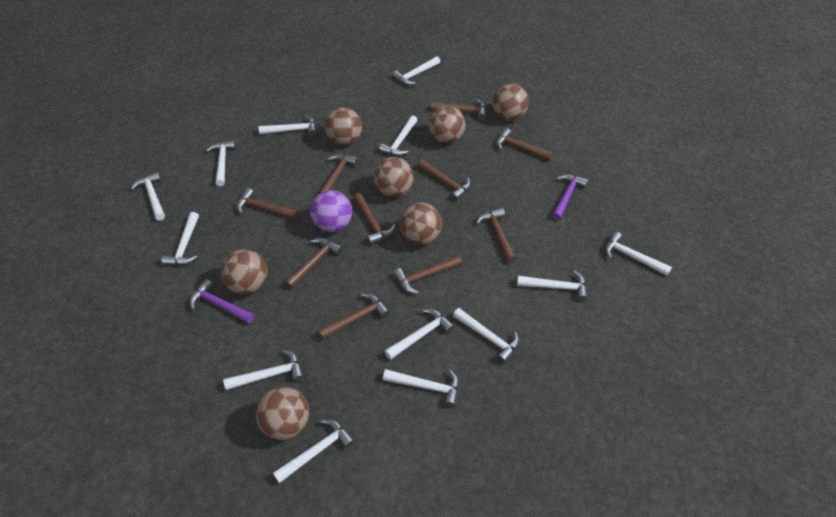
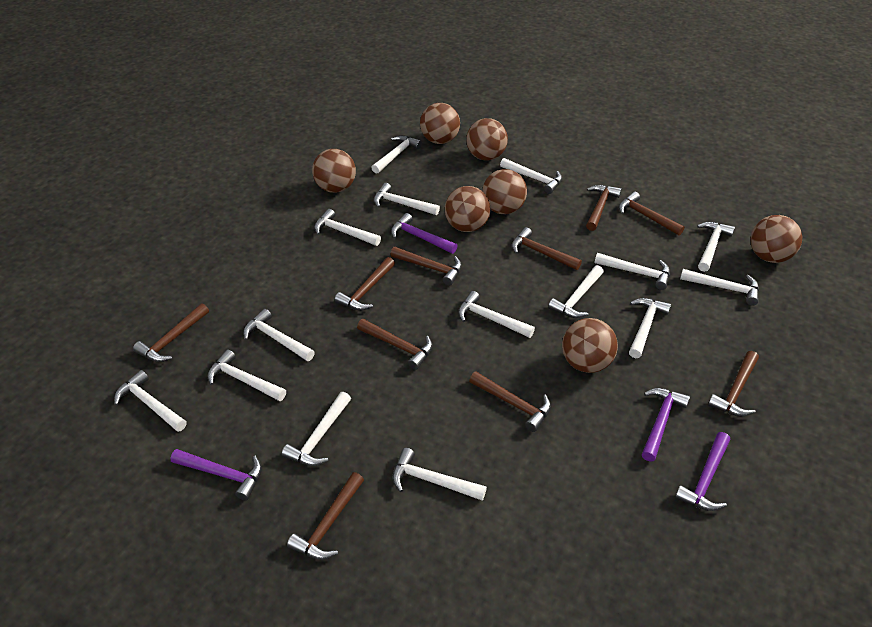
purple ball: 1 -> 0
purple hammer: 2 -> 4
white hammer: 13 -> 15

